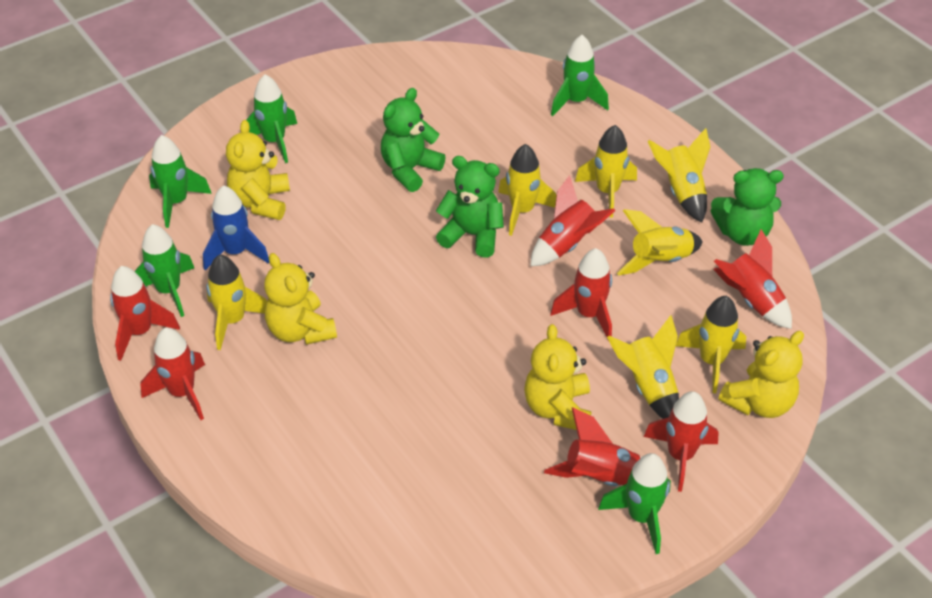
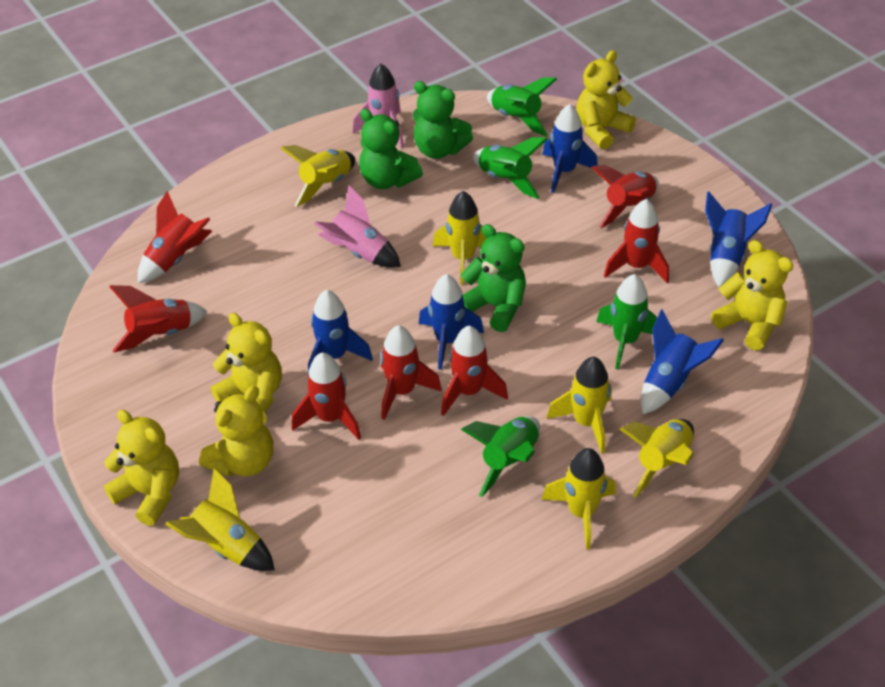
blue rocket: 1 -> 5
green rocket: 5 -> 4
pink rocket: 0 -> 2
yellow rocket: 7 -> 6
yellow teddy bear: 4 -> 5

